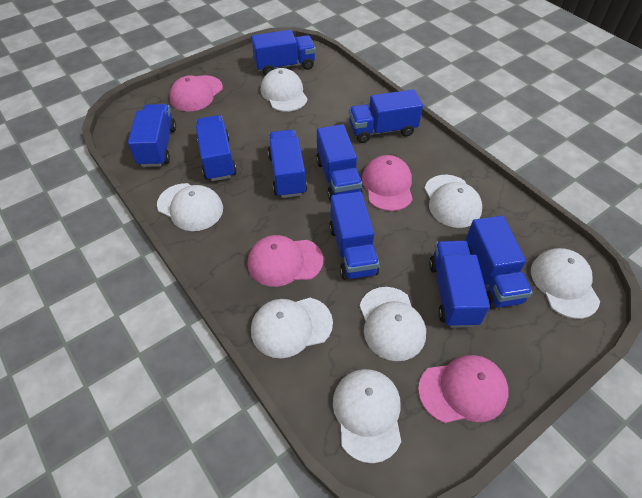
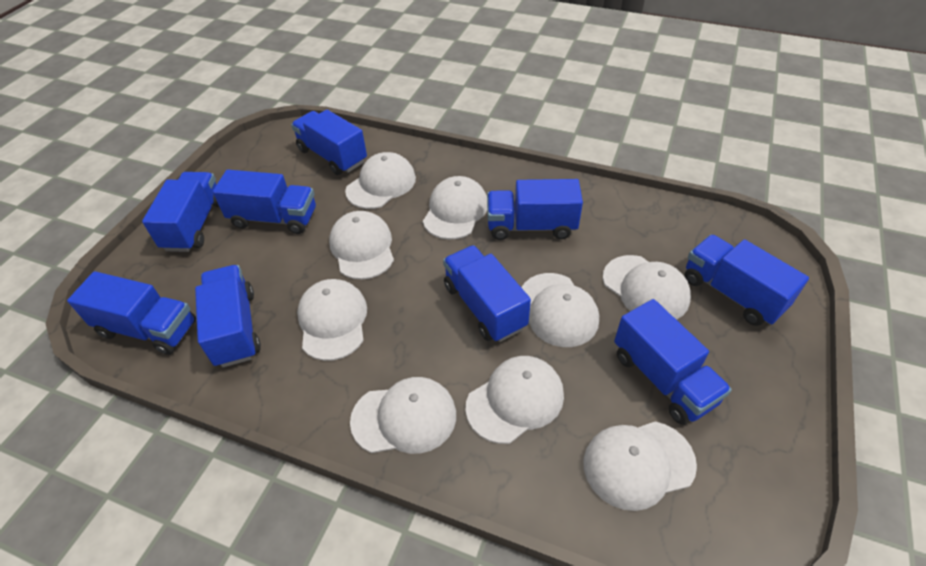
pink cap: 4 -> 0
white cap: 7 -> 9

